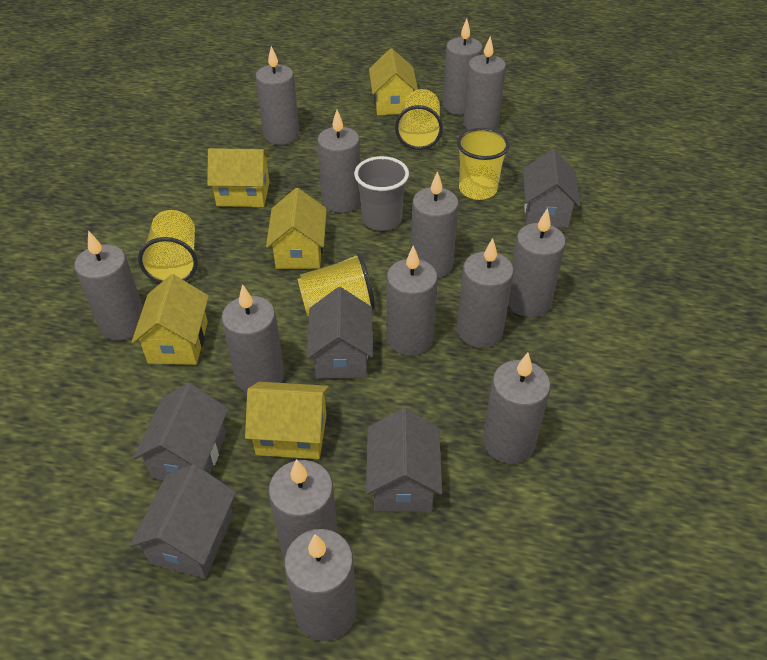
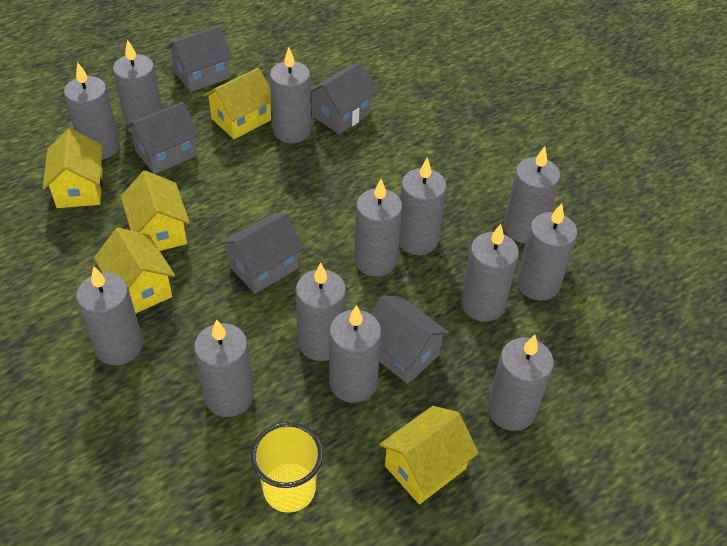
grey cup: 1 -> 0
yellow cup: 4 -> 1

